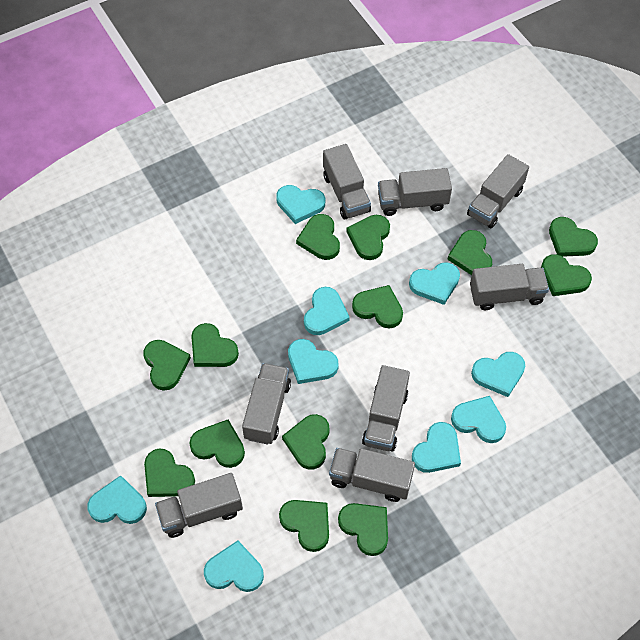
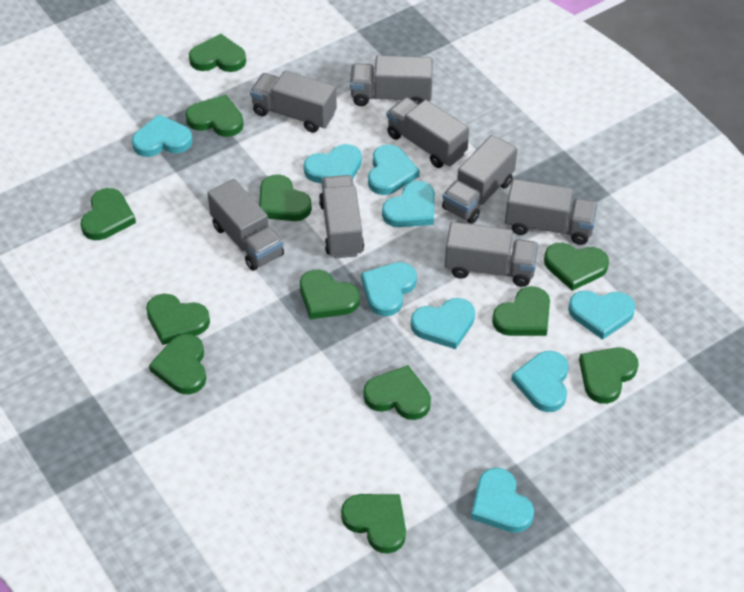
green heart: 13 -> 12

